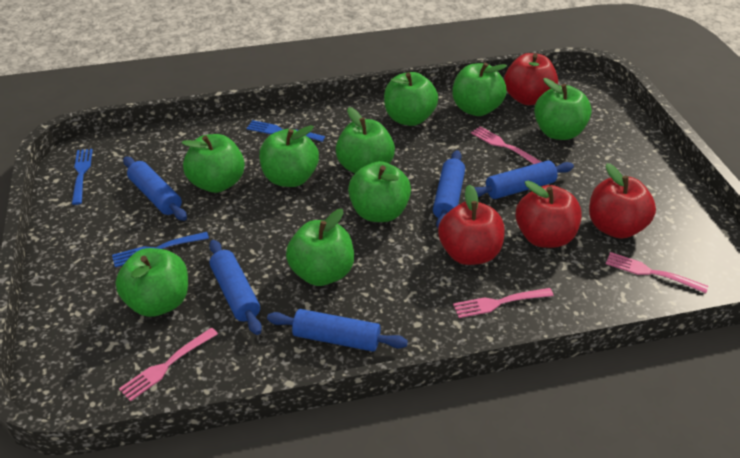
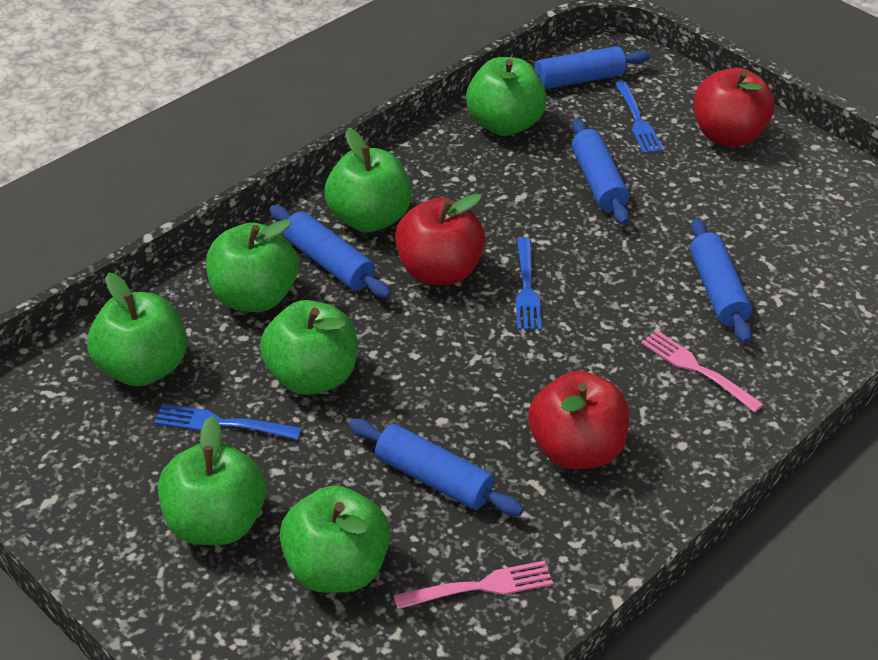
green apple: 9 -> 7
pink fork: 4 -> 2
red apple: 4 -> 3

